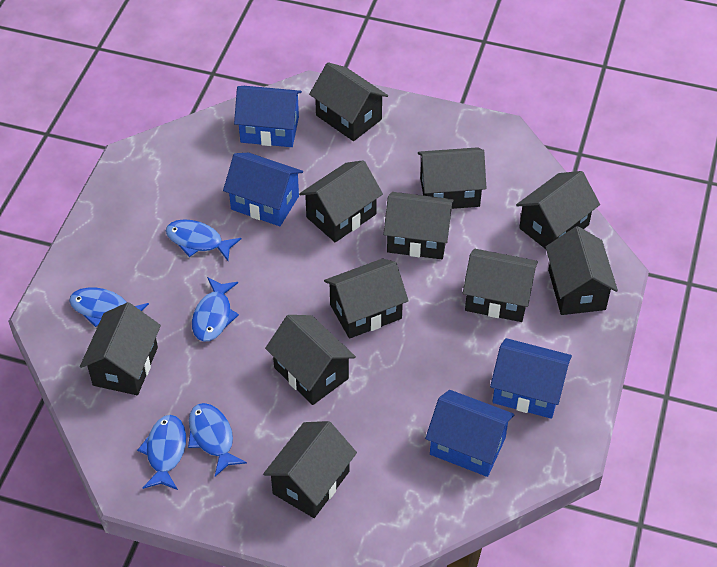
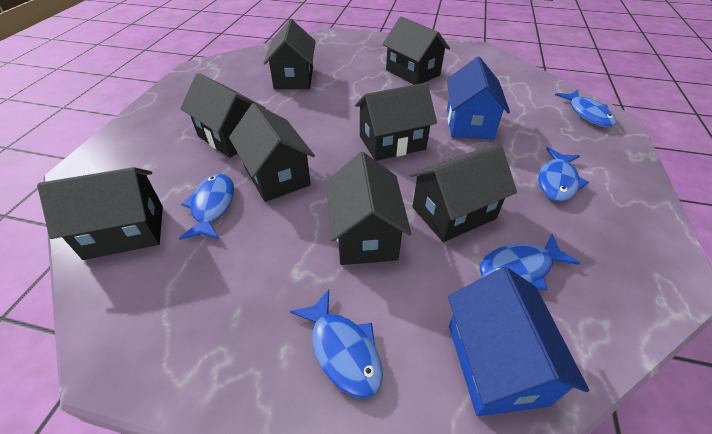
black house: 11 -> 8
blue house: 4 -> 2

